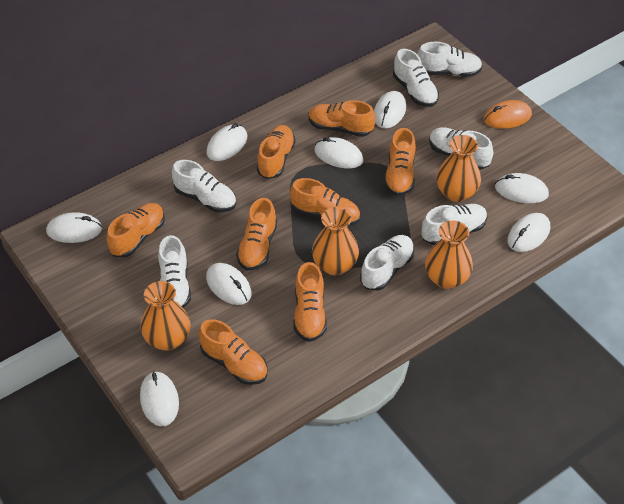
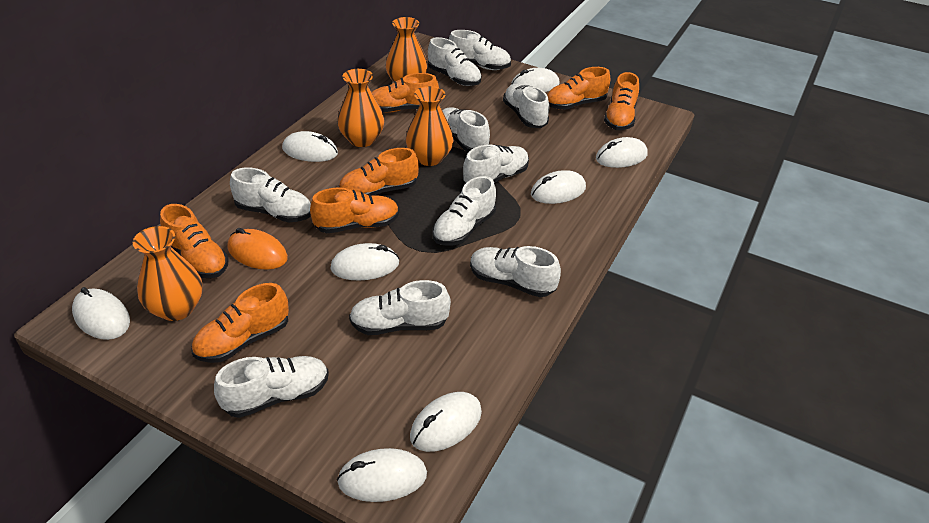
orange shoe: 8 -> 7
white shoe: 7 -> 10

